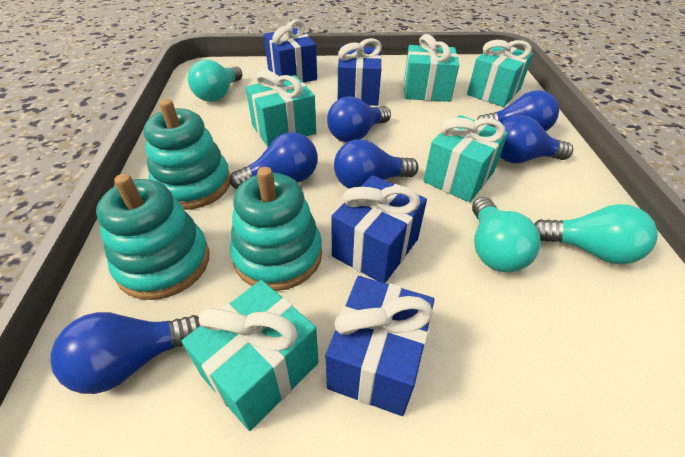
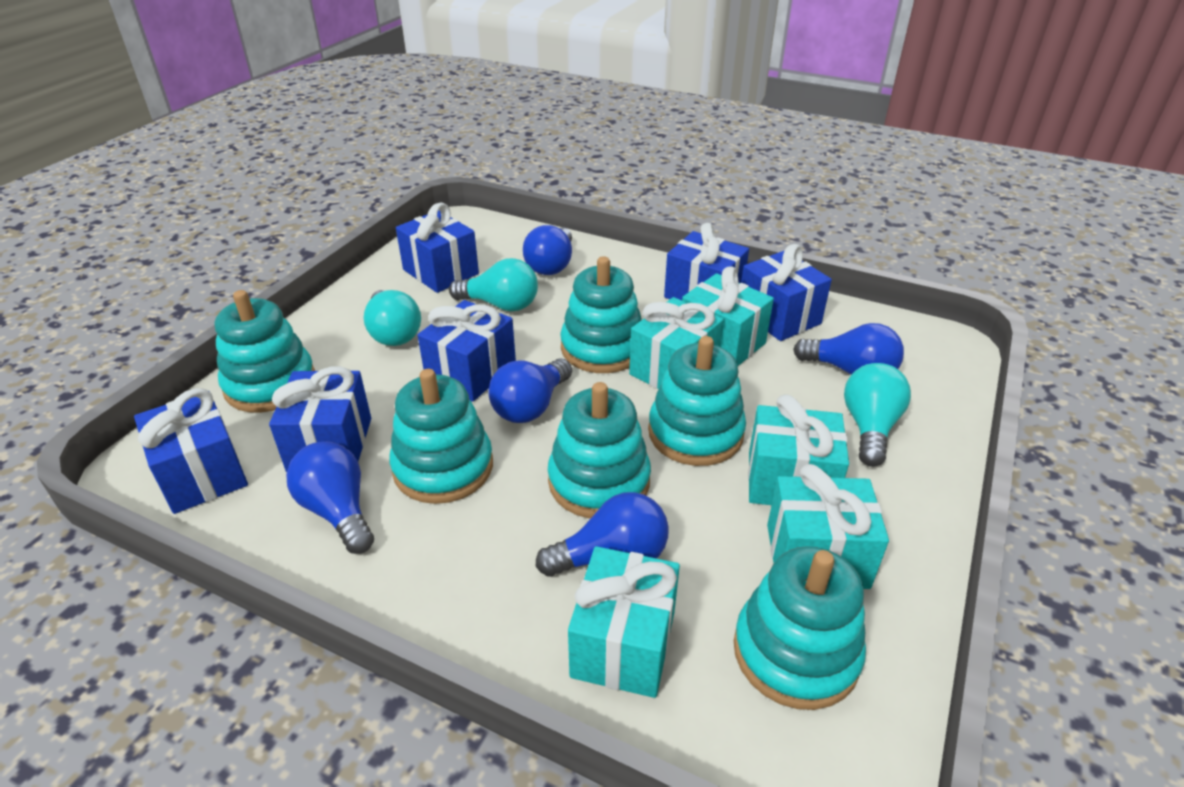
blue gift: 4 -> 6
blue light bulb: 6 -> 5
turquoise stacking toy: 3 -> 6

